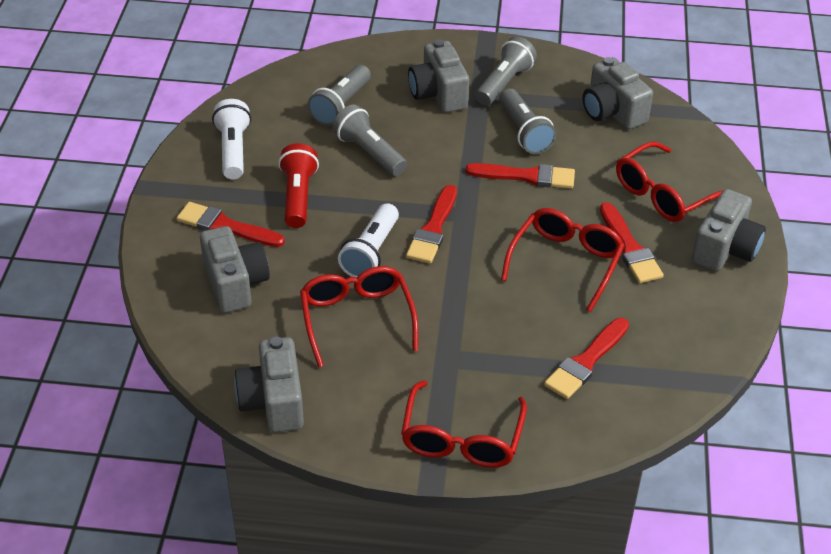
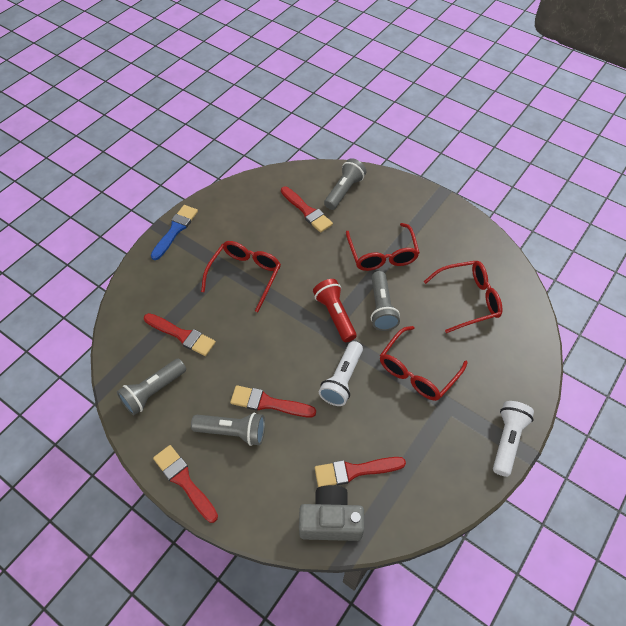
blue brush: 0 -> 1
grey camera: 5 -> 1

